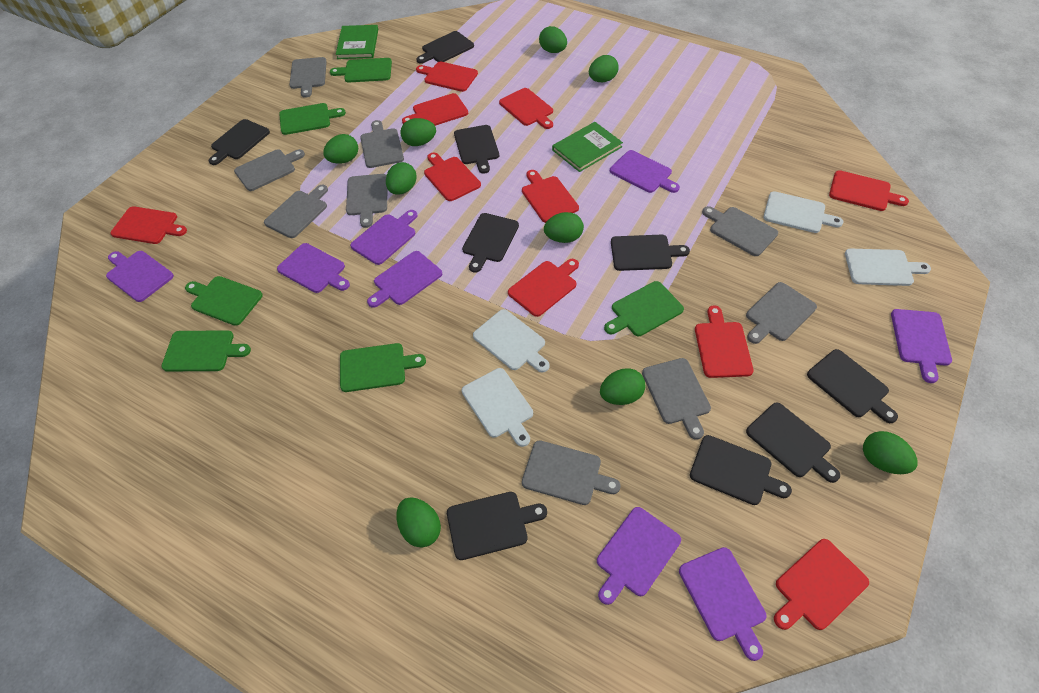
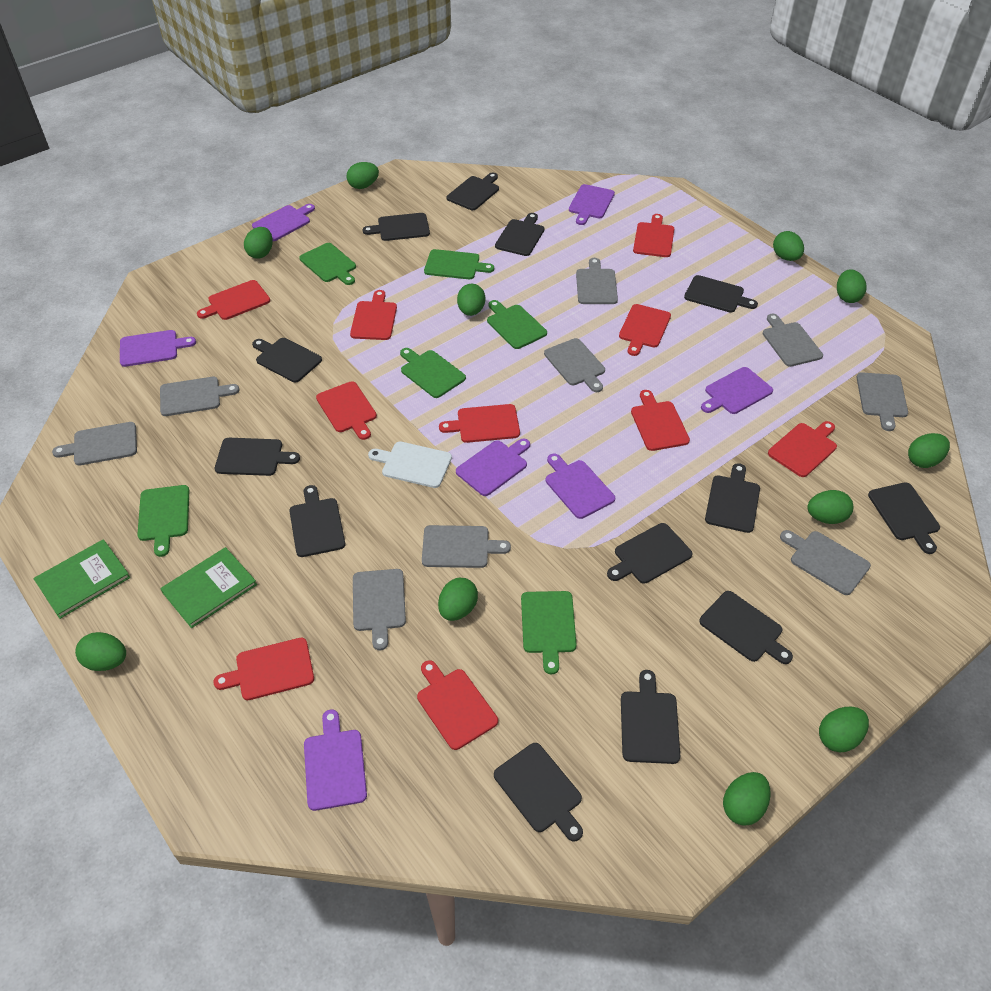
black cutting board: 9 -> 13
green egg: 9 -> 11
purple cutting board: 8 -> 7
white cutting board: 4 -> 1

